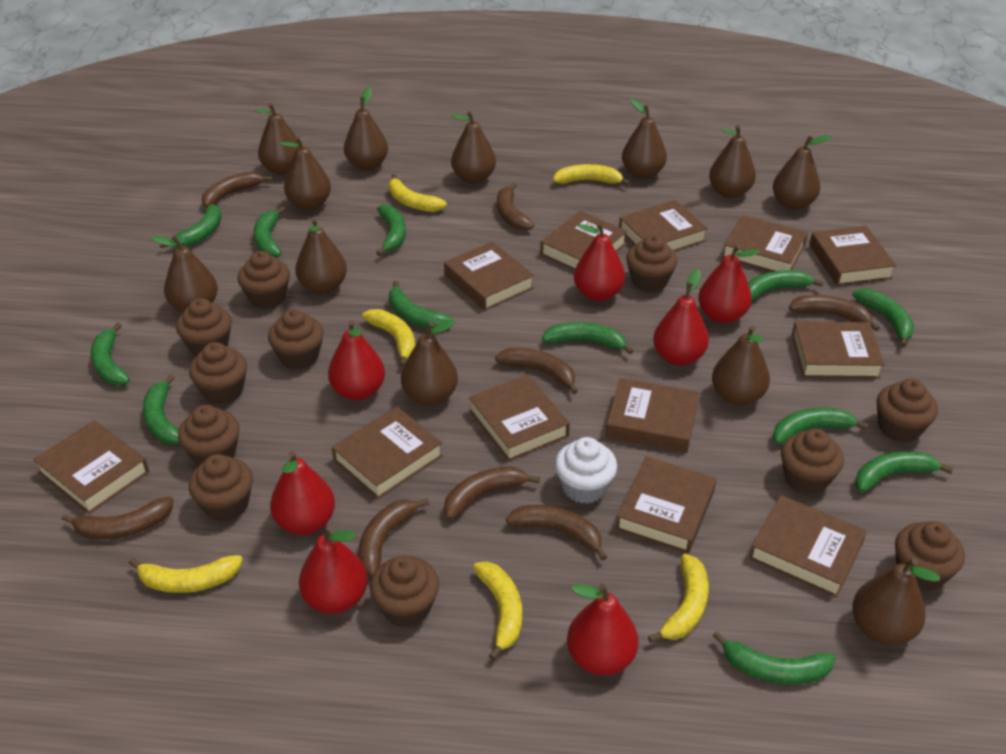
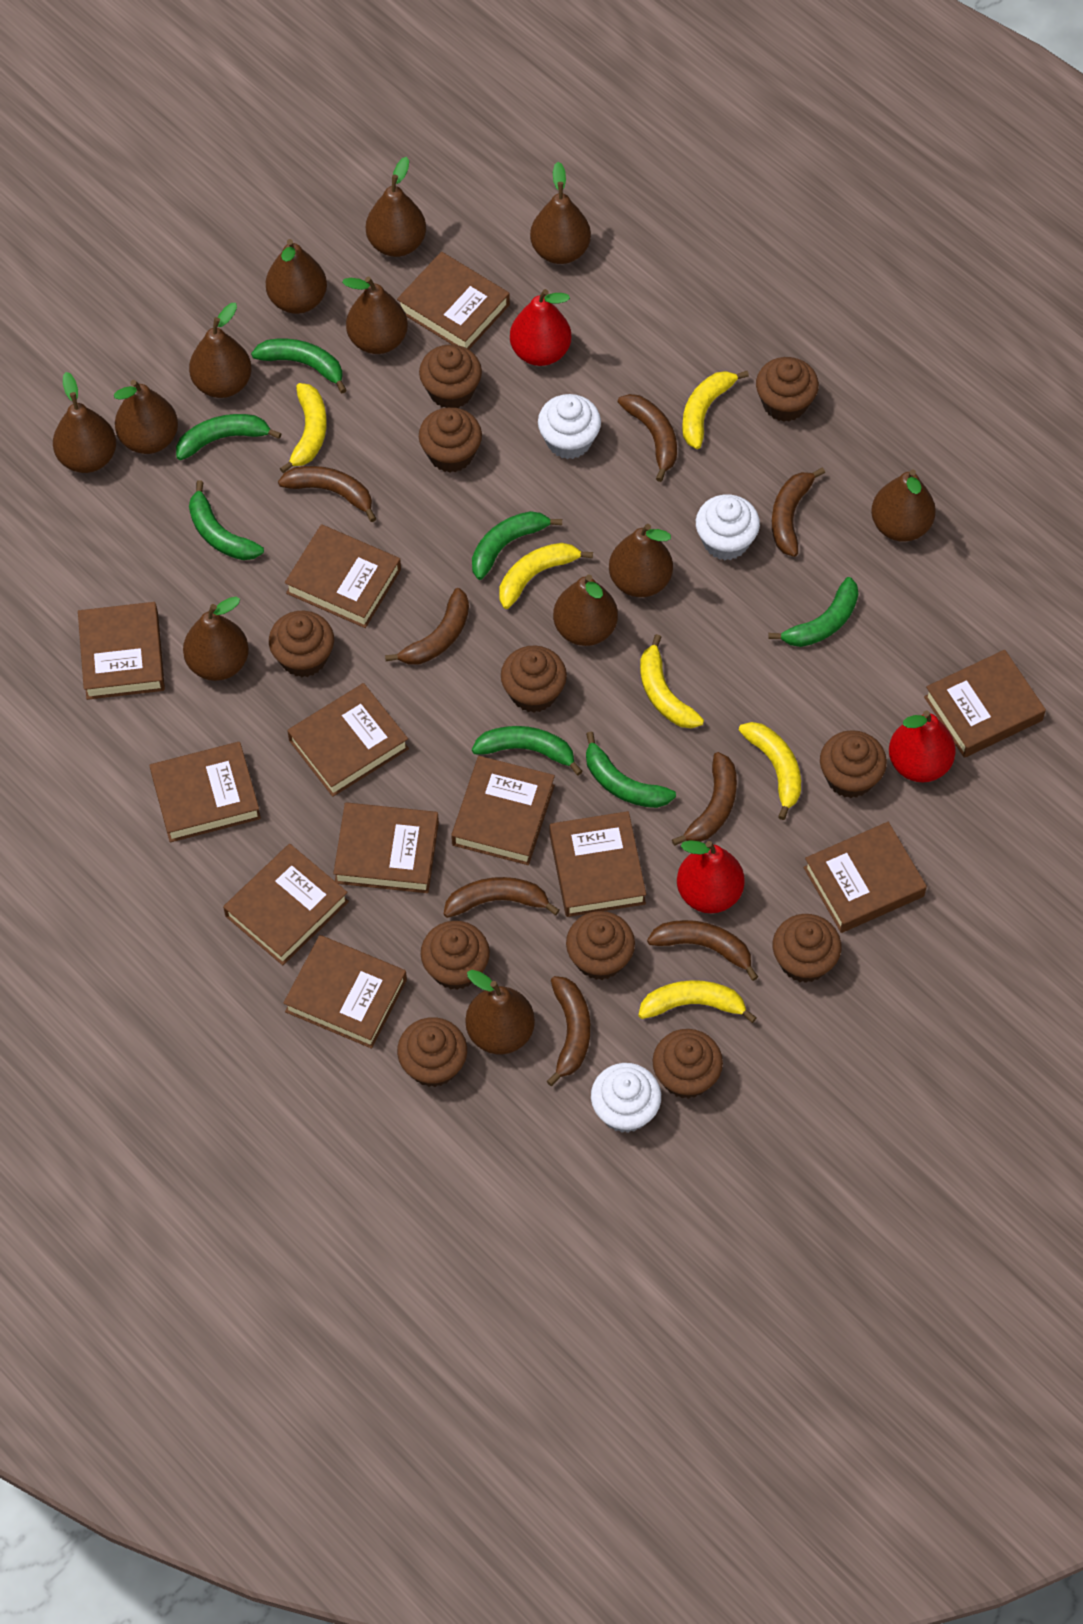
green banana: 12 -> 7
red pear: 7 -> 3
white cupcake: 1 -> 3

